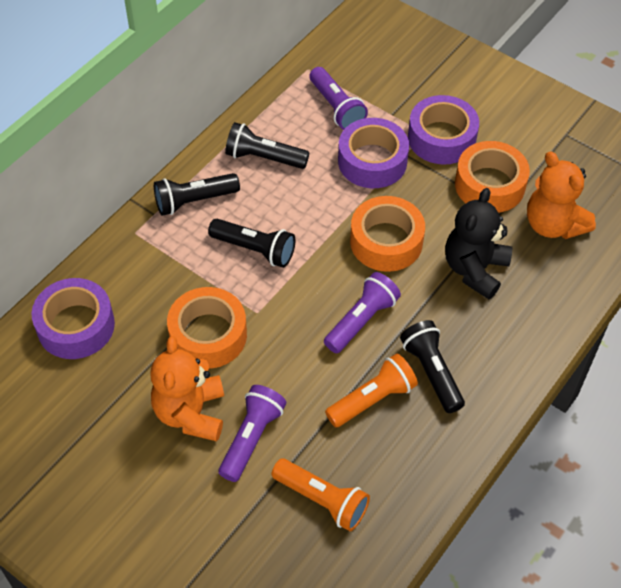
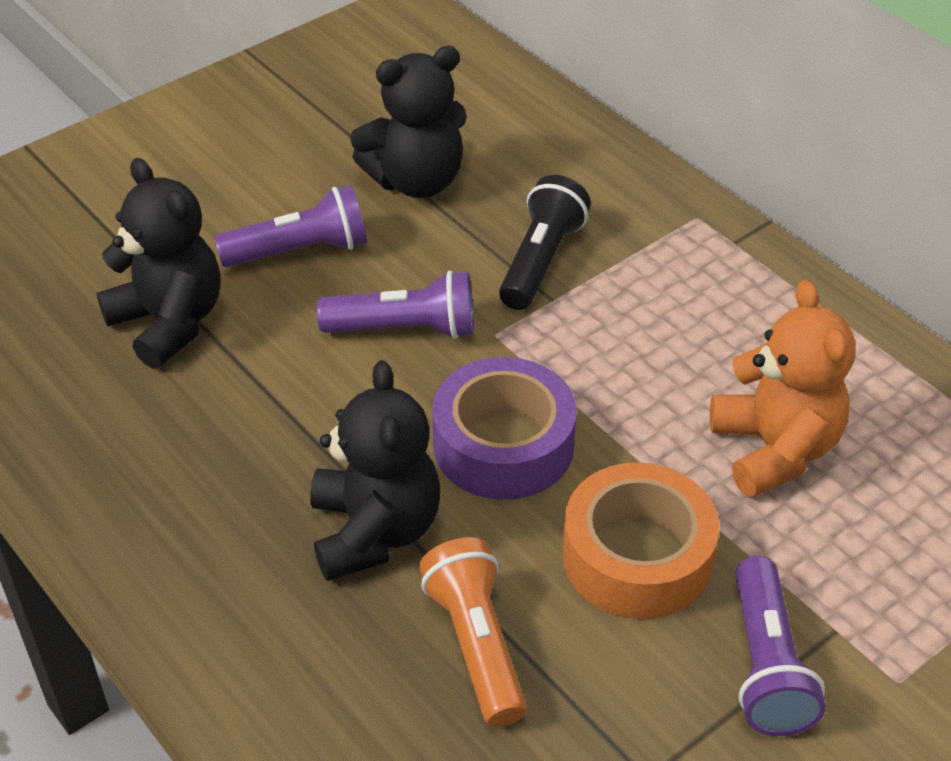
black flashlight: 4 -> 1
black teddy bear: 1 -> 3
orange flashlight: 2 -> 1
orange tape: 3 -> 1
orange teddy bear: 2 -> 1
purple tape: 3 -> 1

